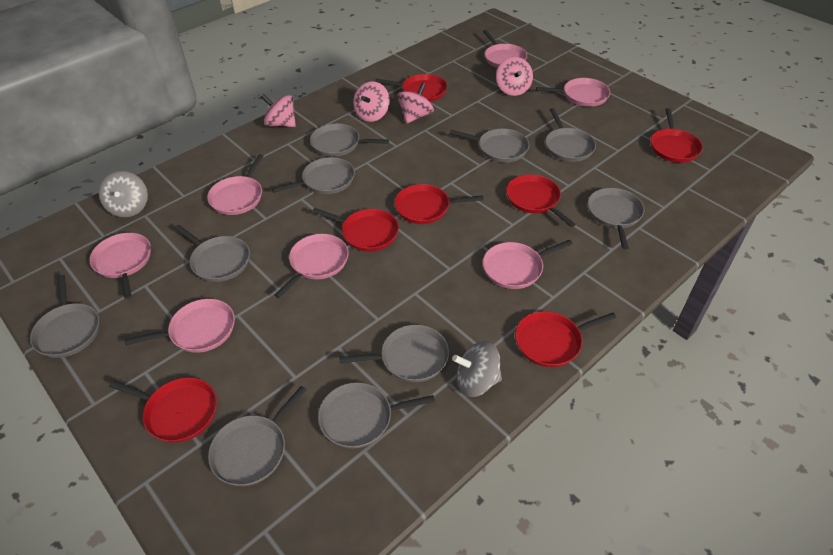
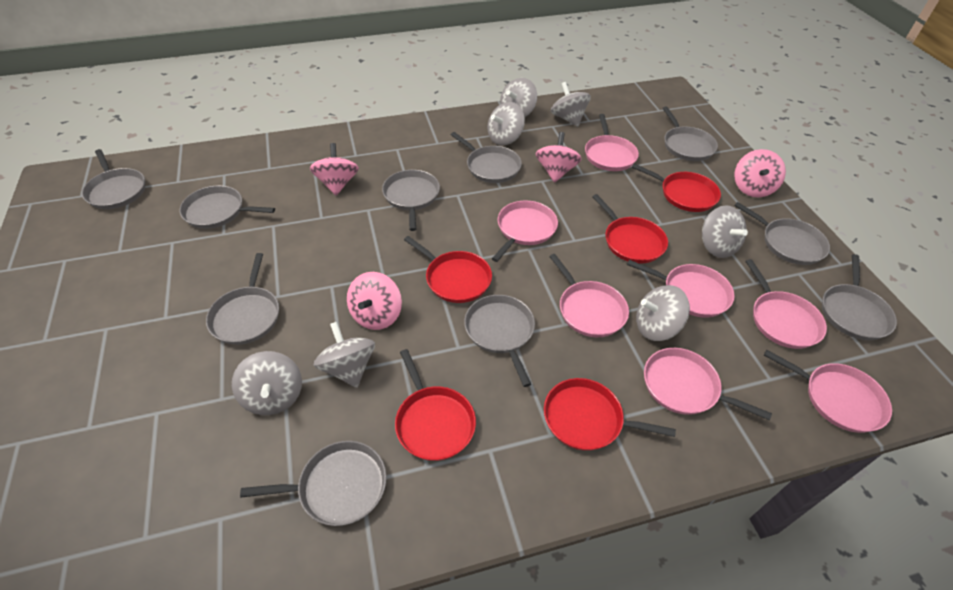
grey spinning top: 2 -> 7
red pan: 7 -> 5

